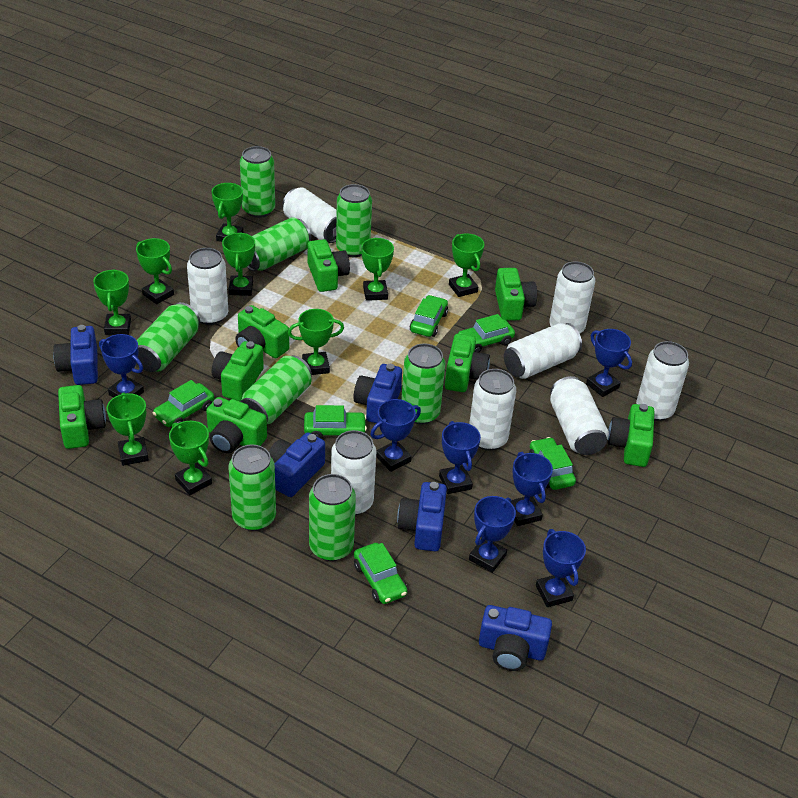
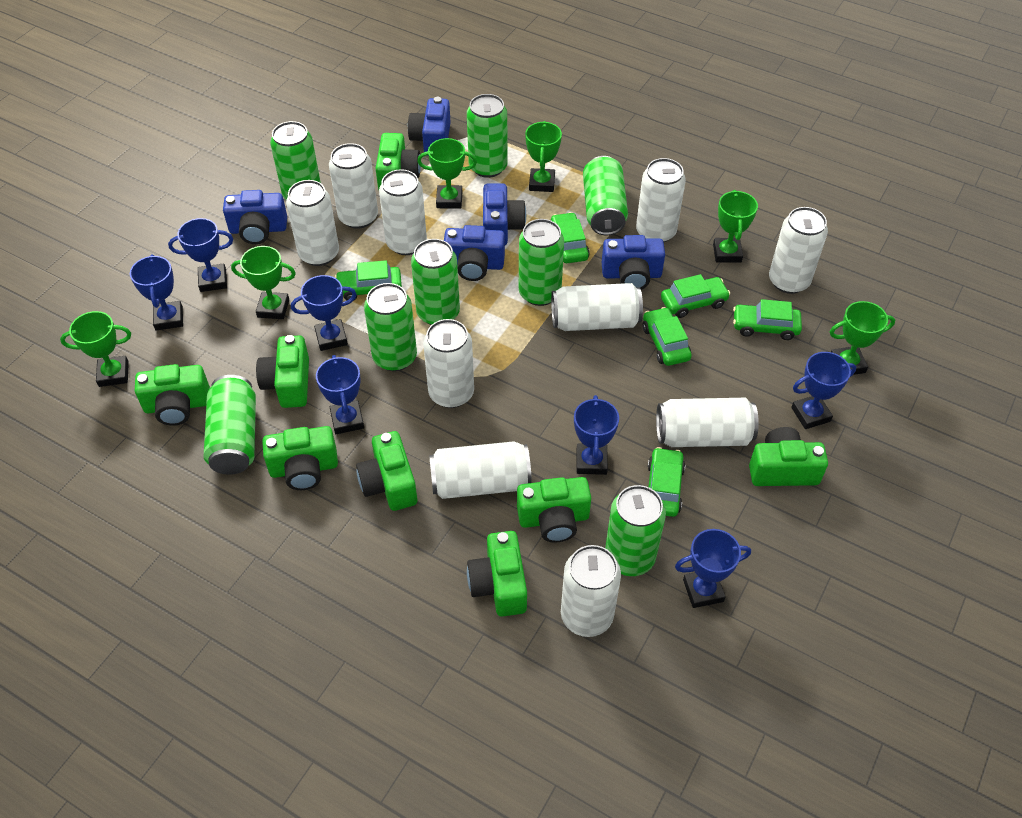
green trophy: 9 -> 6
white can: 8 -> 10

